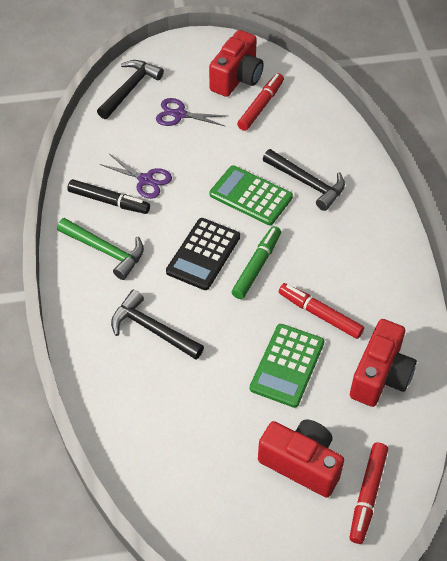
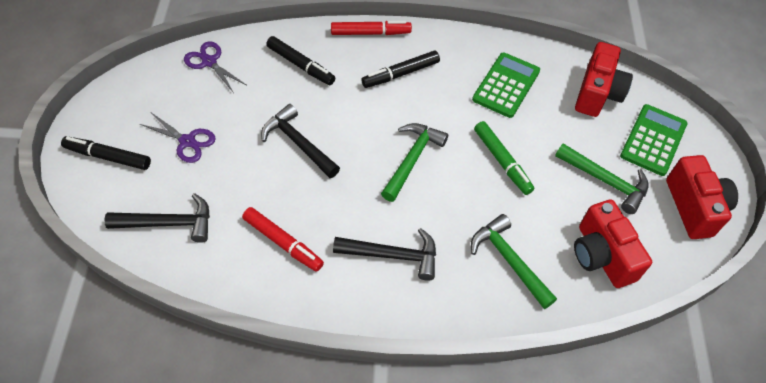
black calculator: 1 -> 0
black marker: 1 -> 3
green hammer: 1 -> 3
red marker: 3 -> 2

